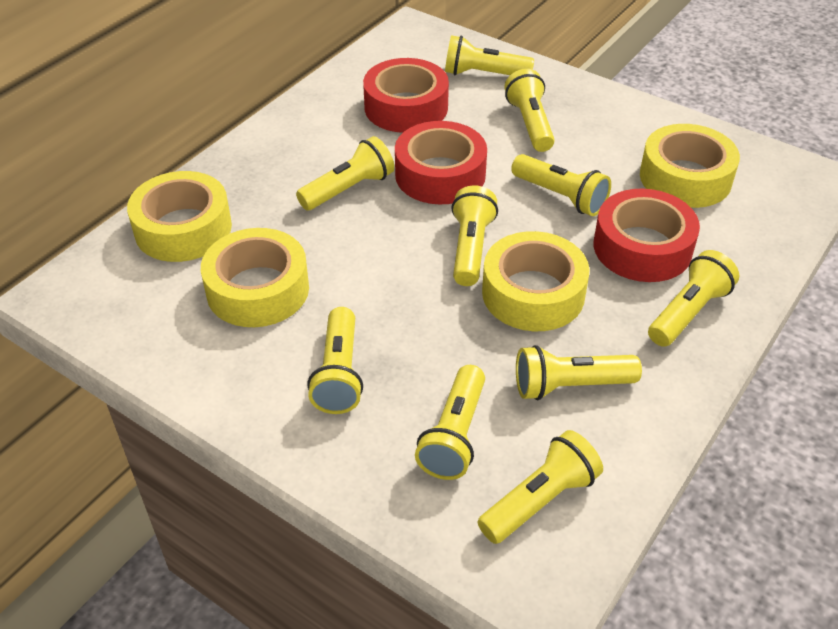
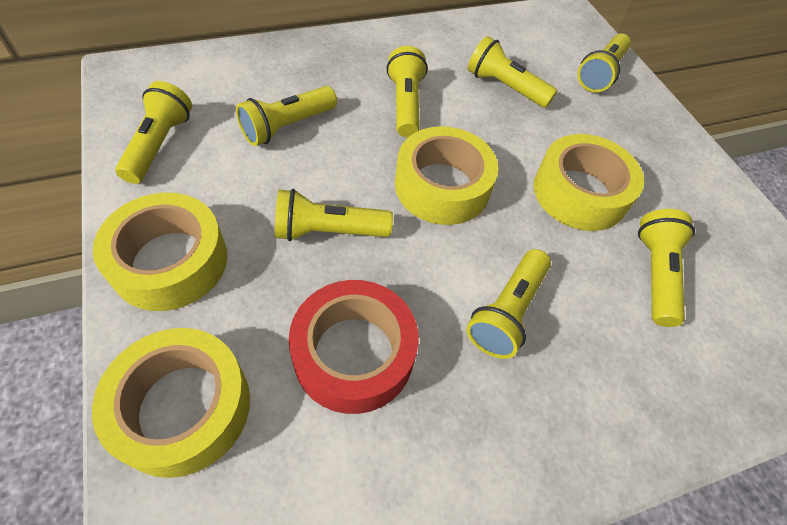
red tape: 3 -> 1
yellow flashlight: 10 -> 8

